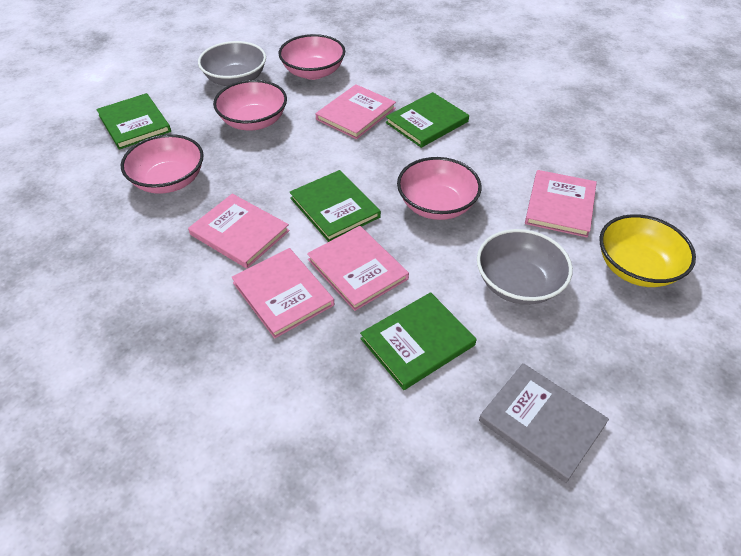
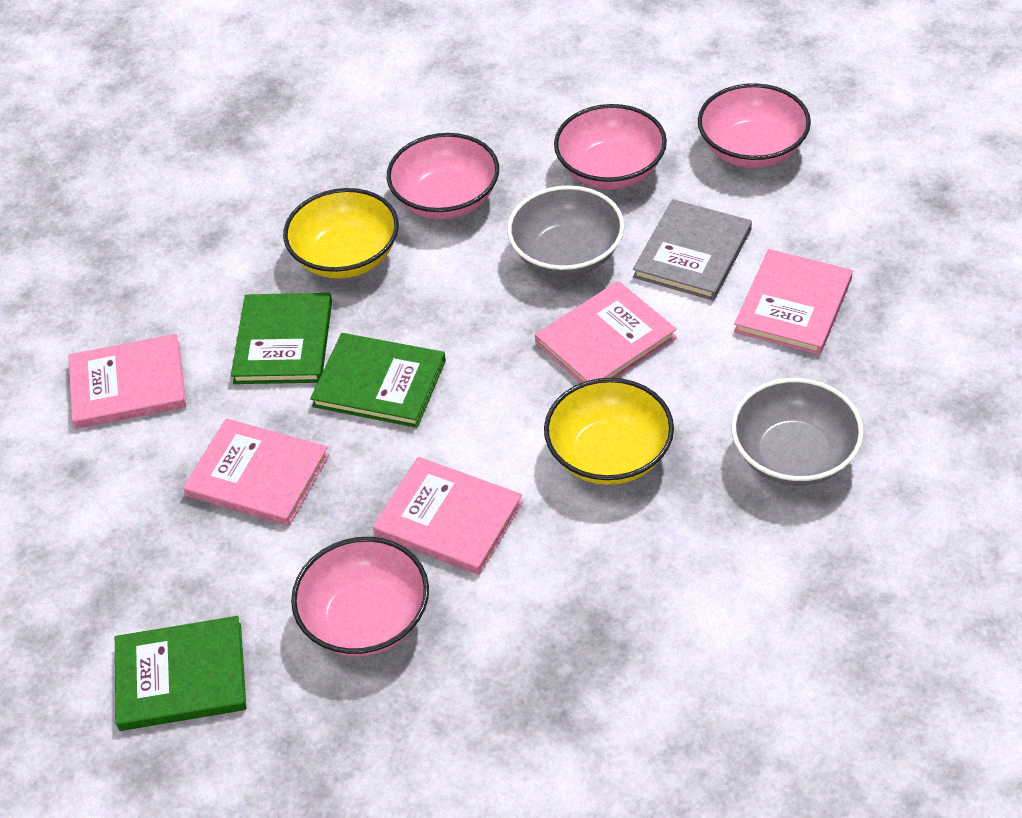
green book: 4 -> 3
yellow bowl: 1 -> 2

